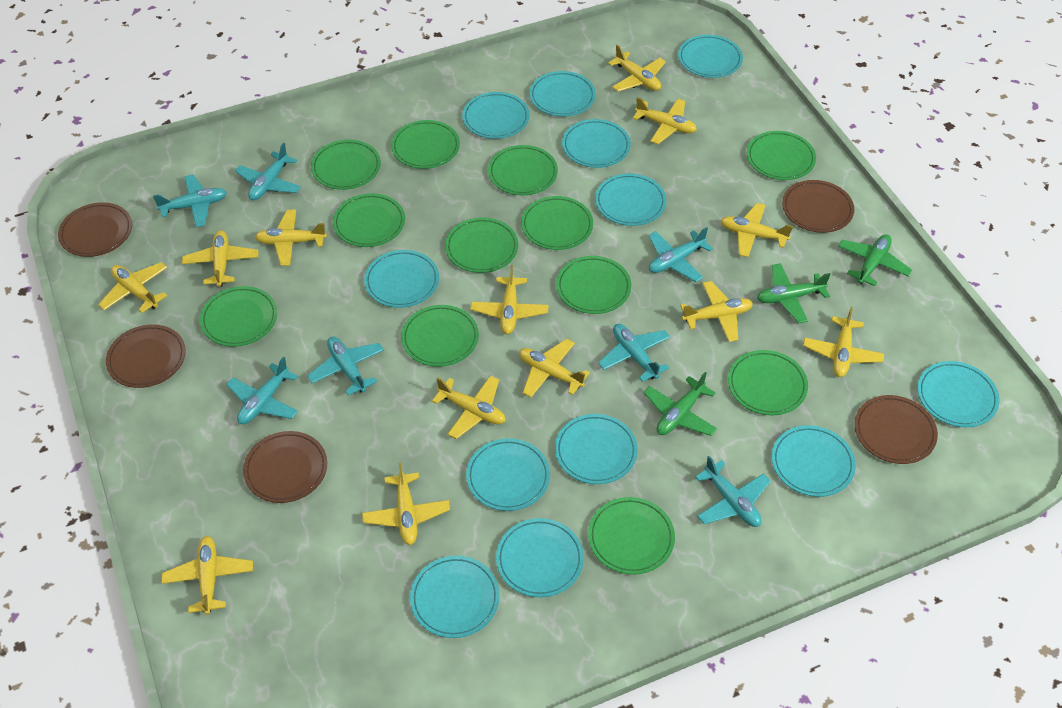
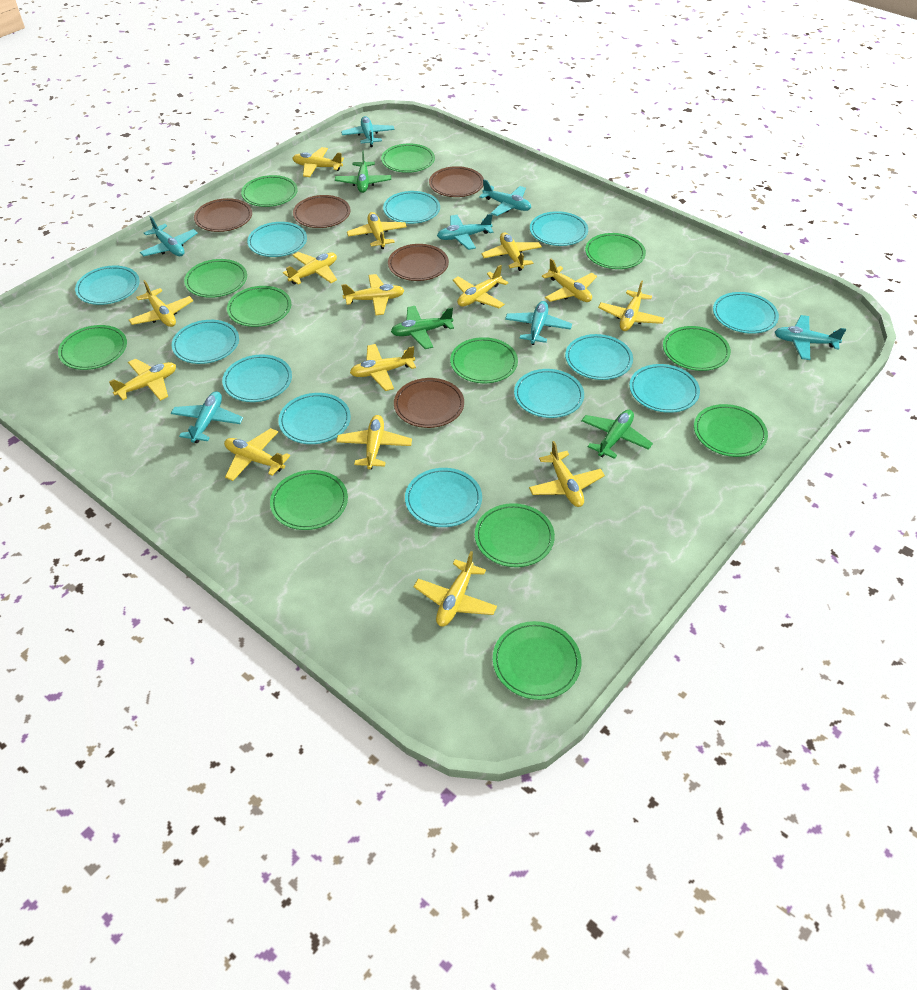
yellow plane: 13 -> 15

